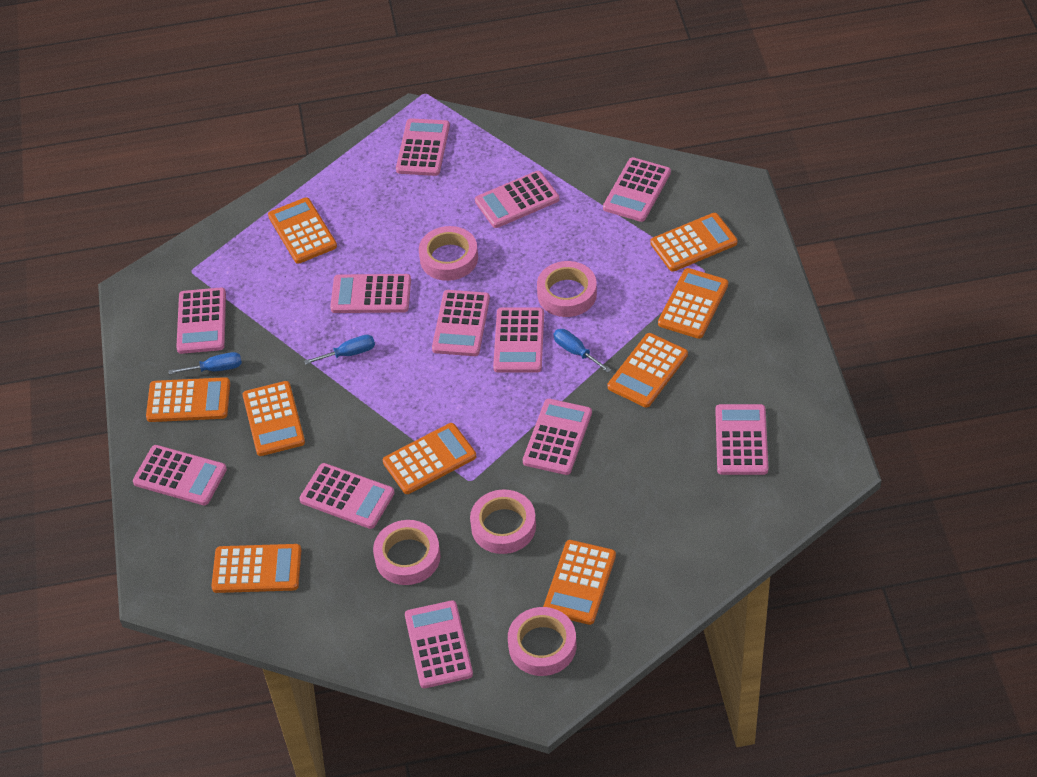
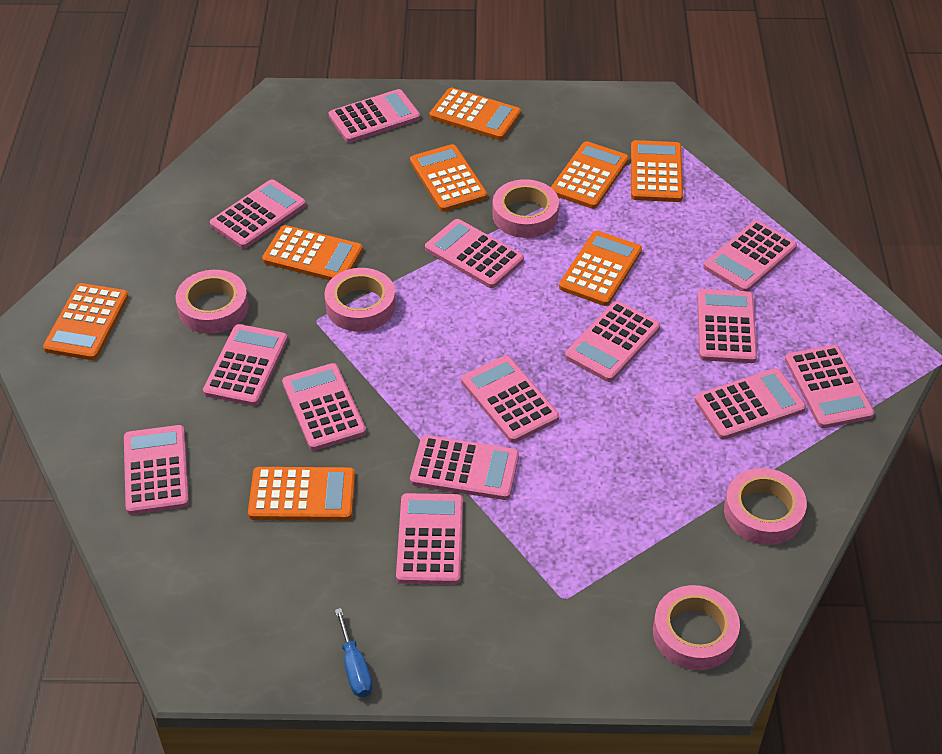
blue screwdriver: 3 -> 1
orange calculator: 9 -> 8
pink calculator: 12 -> 14

